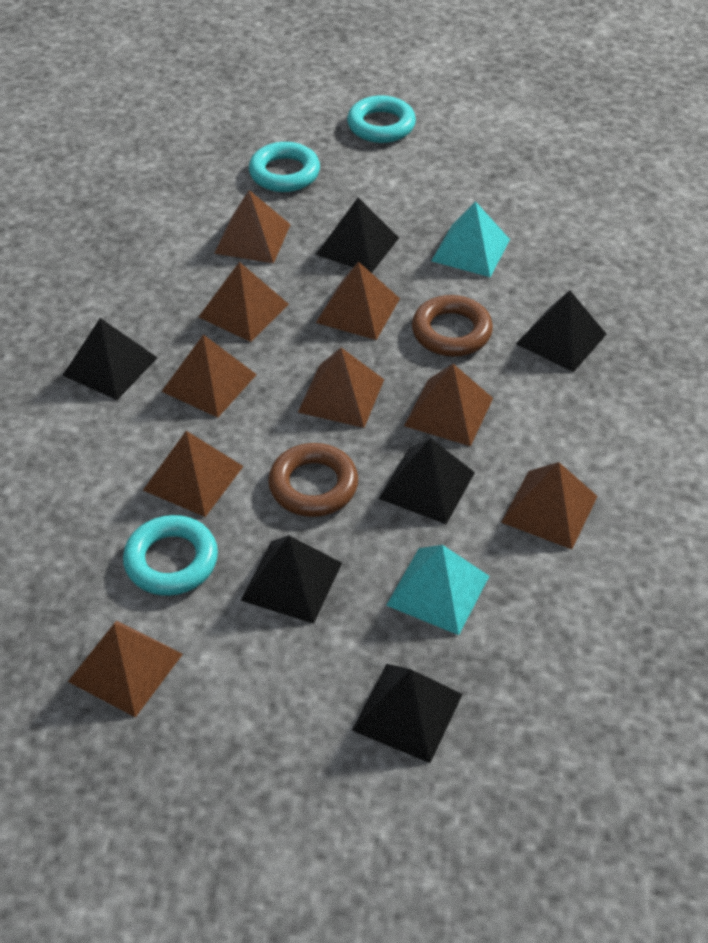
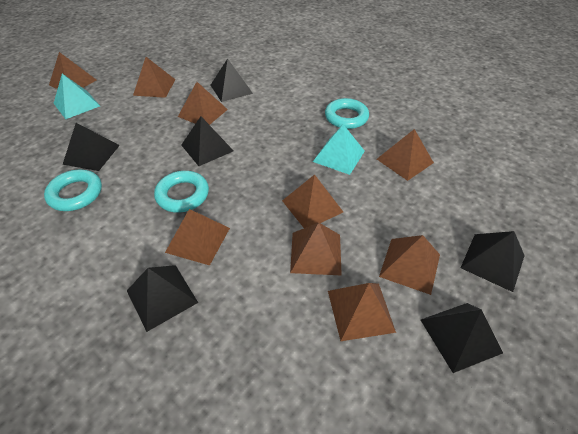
brown ring: 2 -> 0

